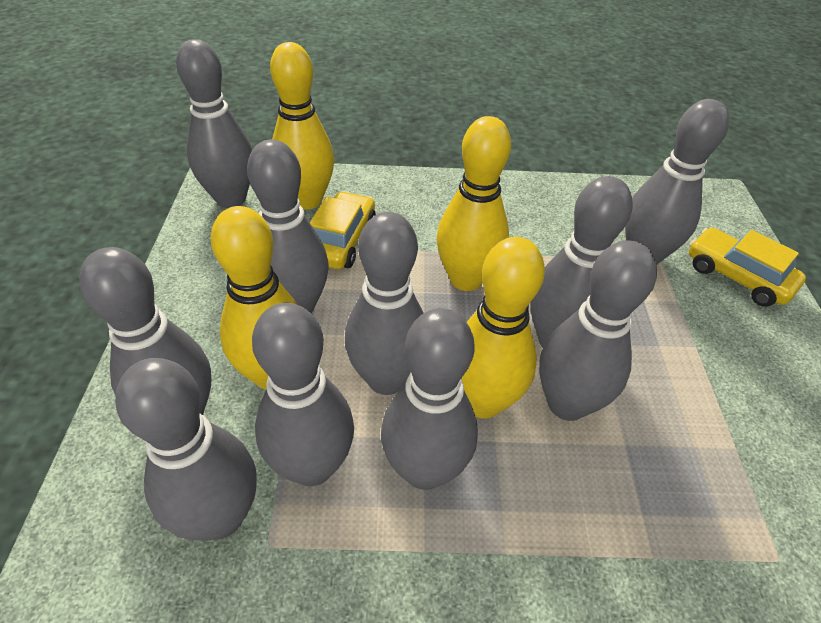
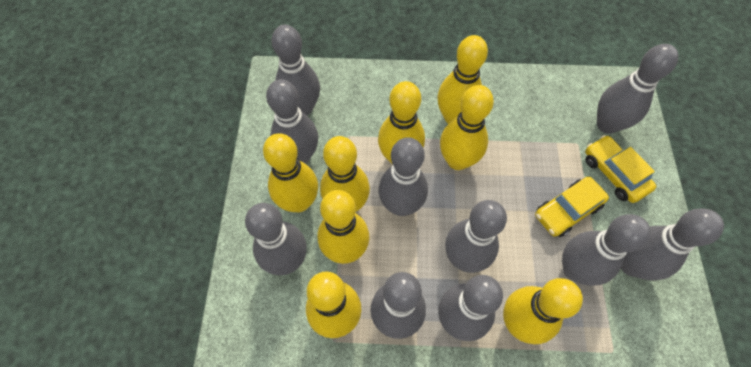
yellow bowling pin: 4 -> 8

